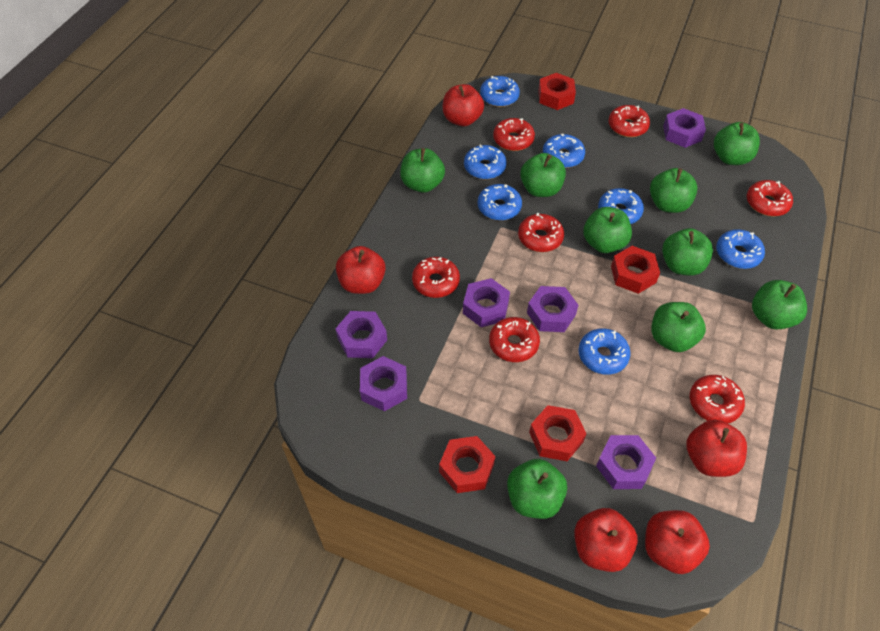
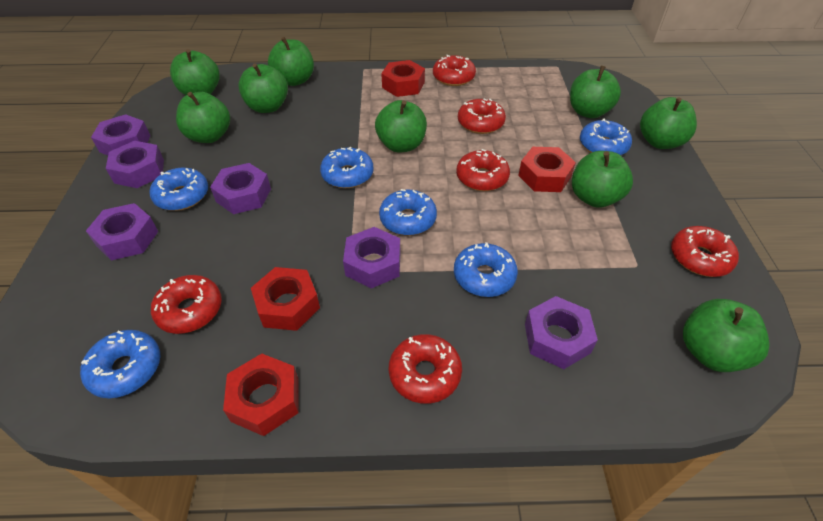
blue donut: 7 -> 6
red apple: 5 -> 0
red donut: 7 -> 6

